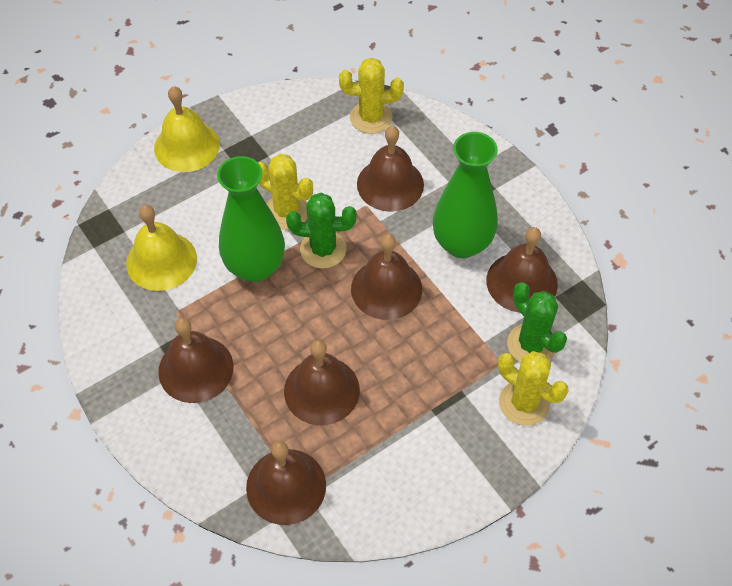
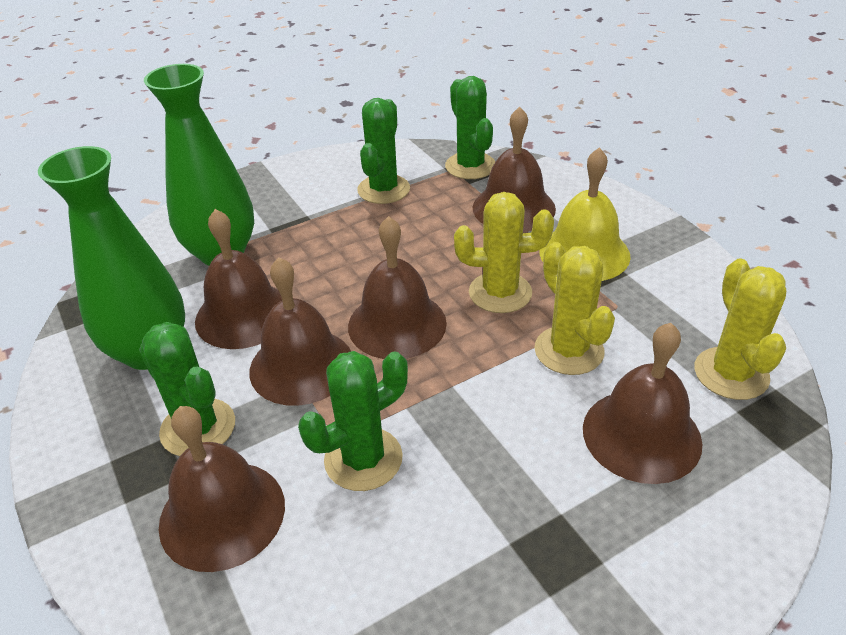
green cactus: 2 -> 4
yellow bell: 2 -> 1

